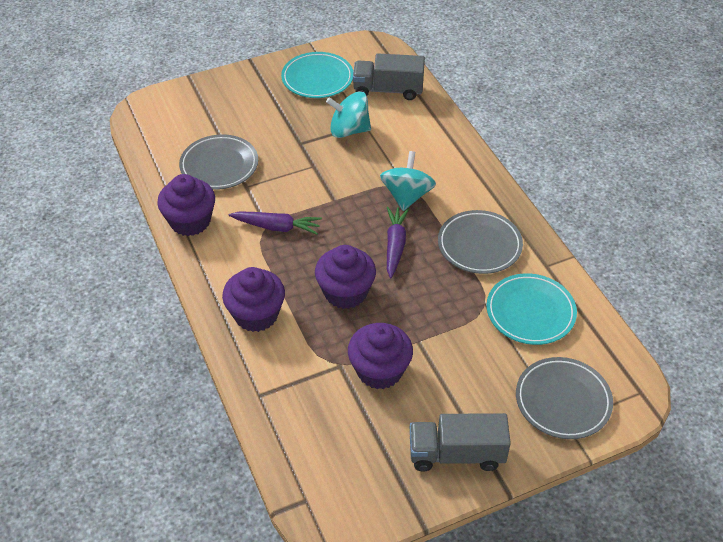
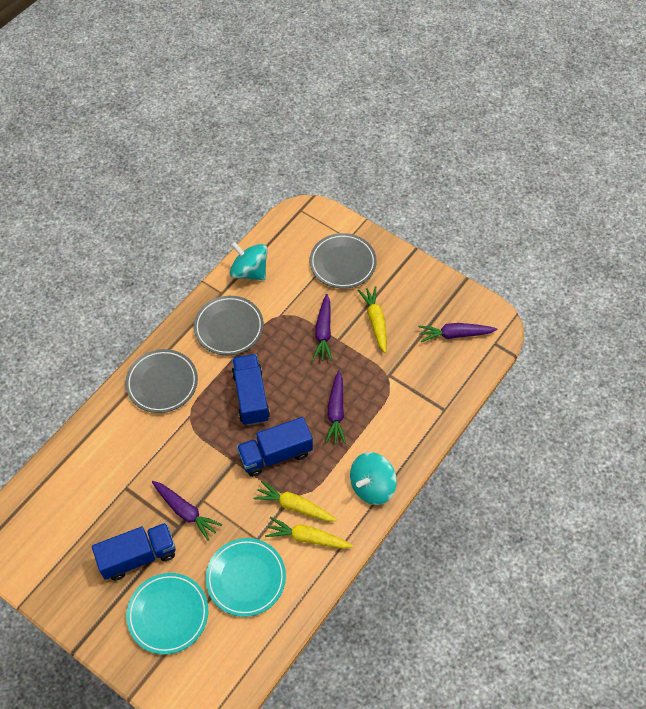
blue truck: 0 -> 3
grey truck: 2 -> 0
purple carrot: 2 -> 4
purple cupcake: 4 -> 0
yellow carrot: 0 -> 3

